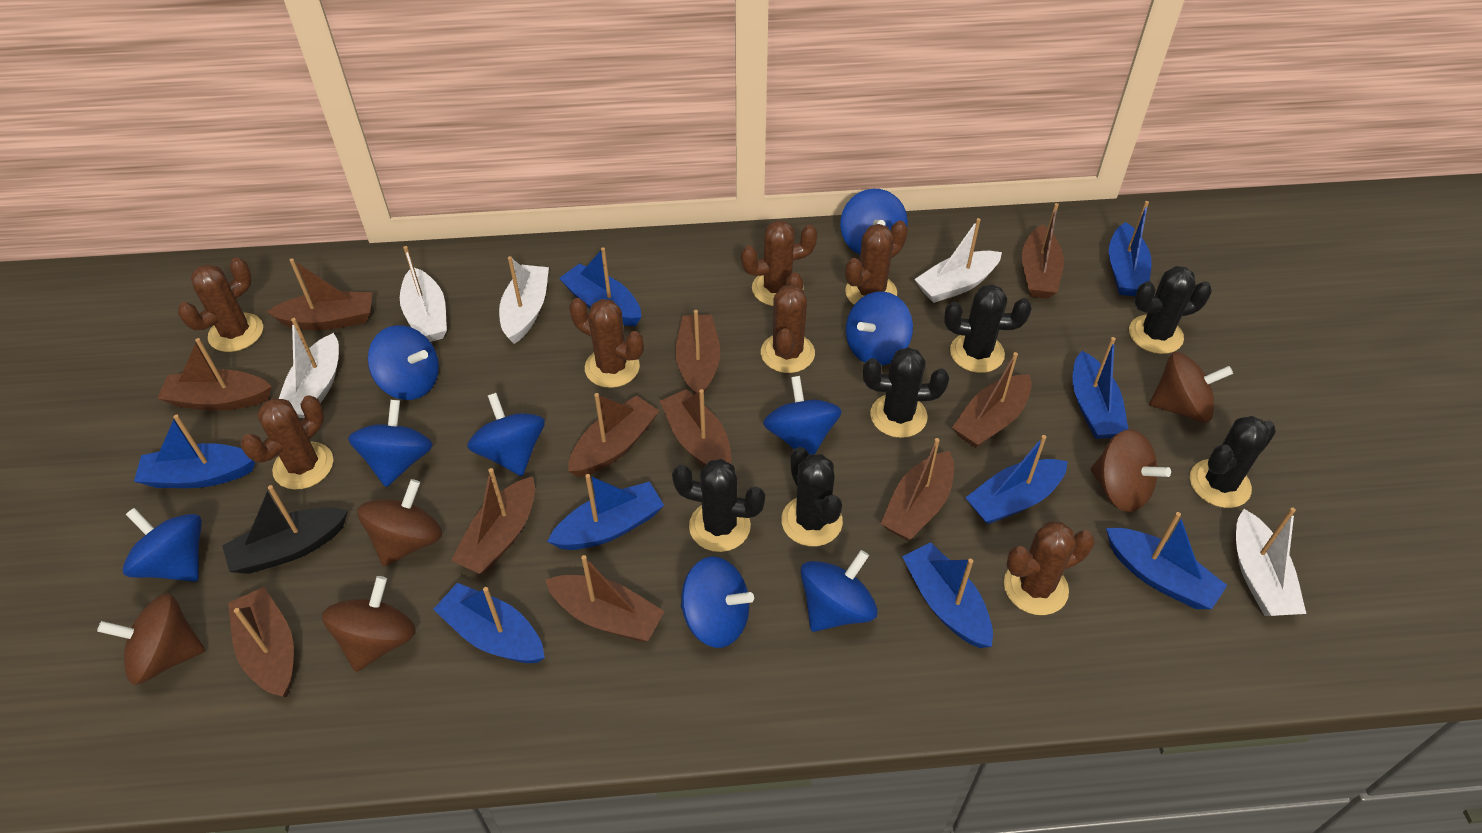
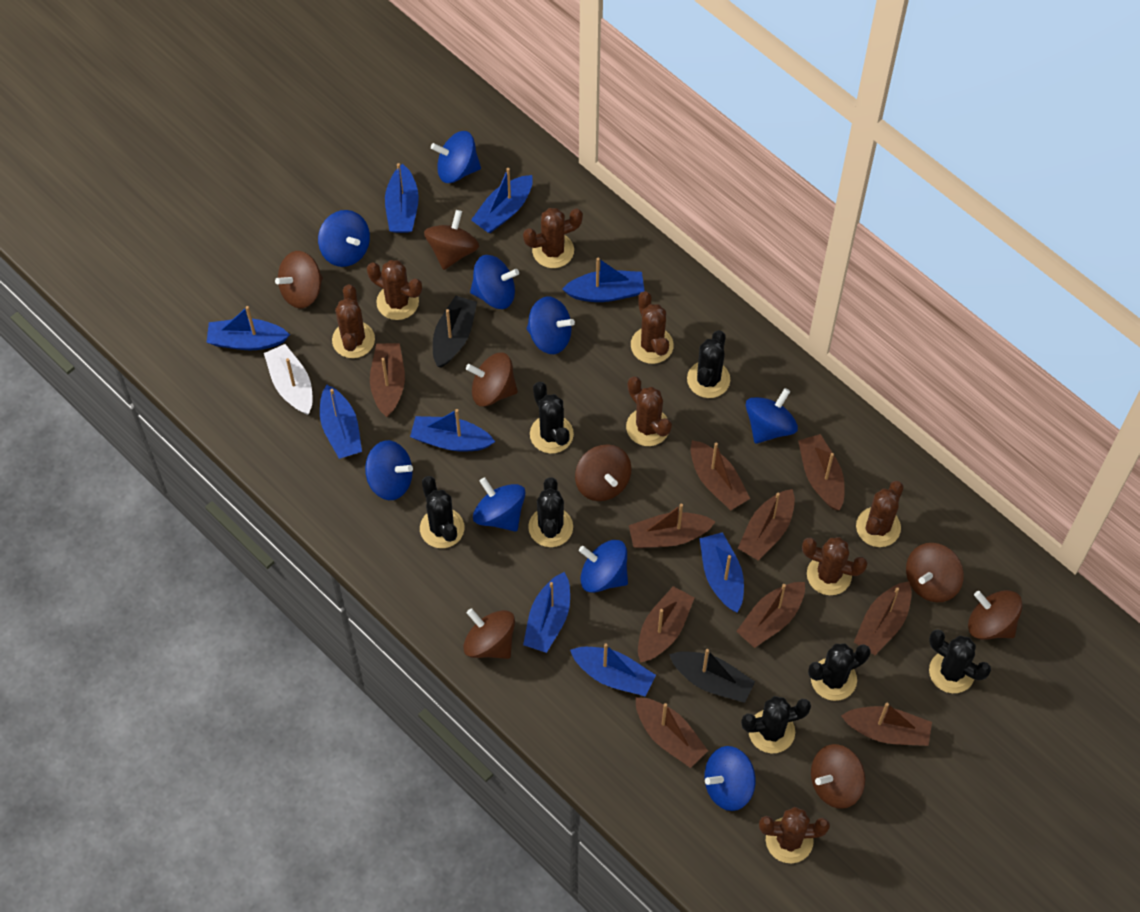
black boat: 1 -> 2
black cactus: 6 -> 7
brown boat: 11 -> 10
brown cactus: 7 -> 8
brown spinning top: 5 -> 8
white boat: 5 -> 1

